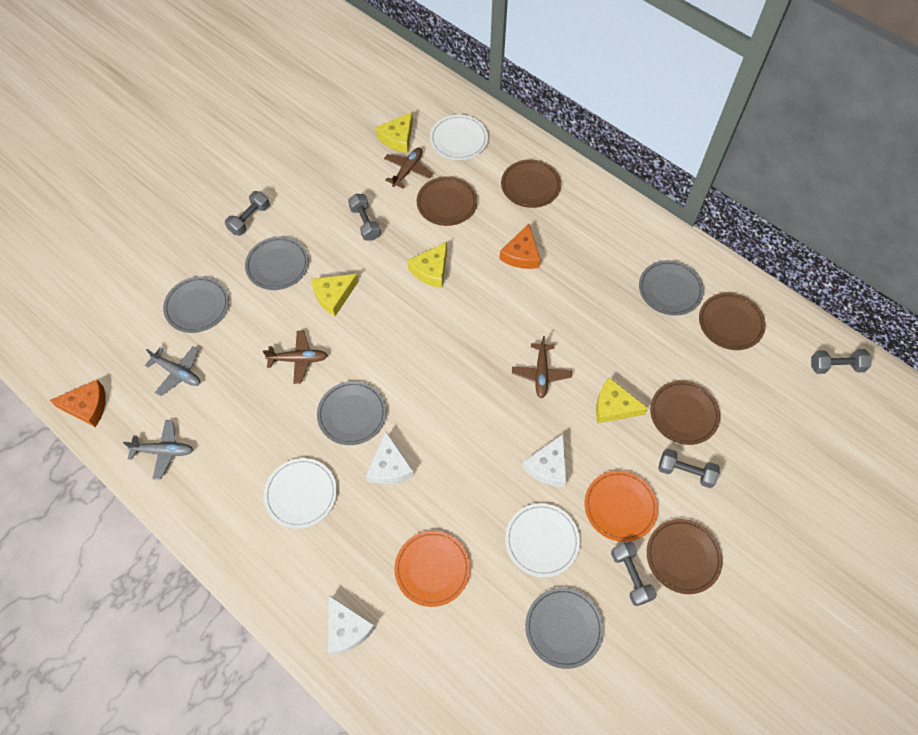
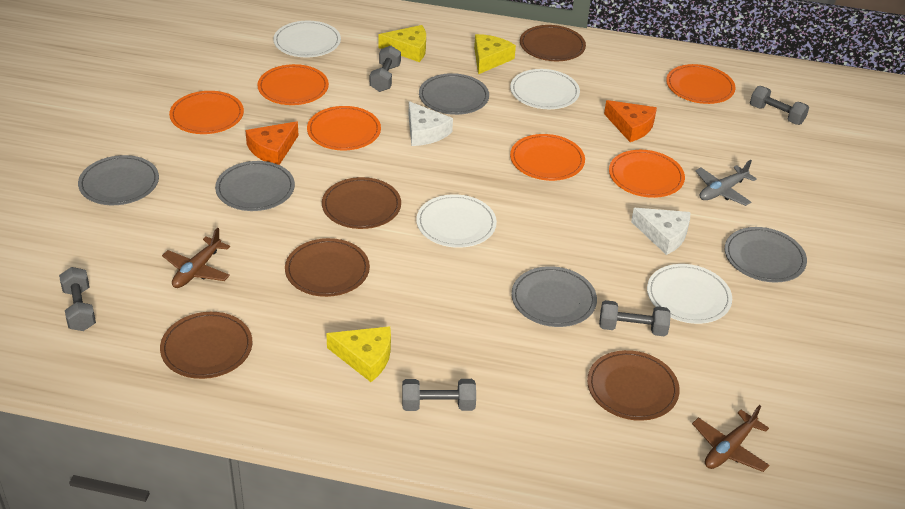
brown plane: 3 -> 2
grey plane: 2 -> 1
orange plate: 2 -> 6
white cheese: 3 -> 2
white plate: 3 -> 4
yellow cheese: 4 -> 3

